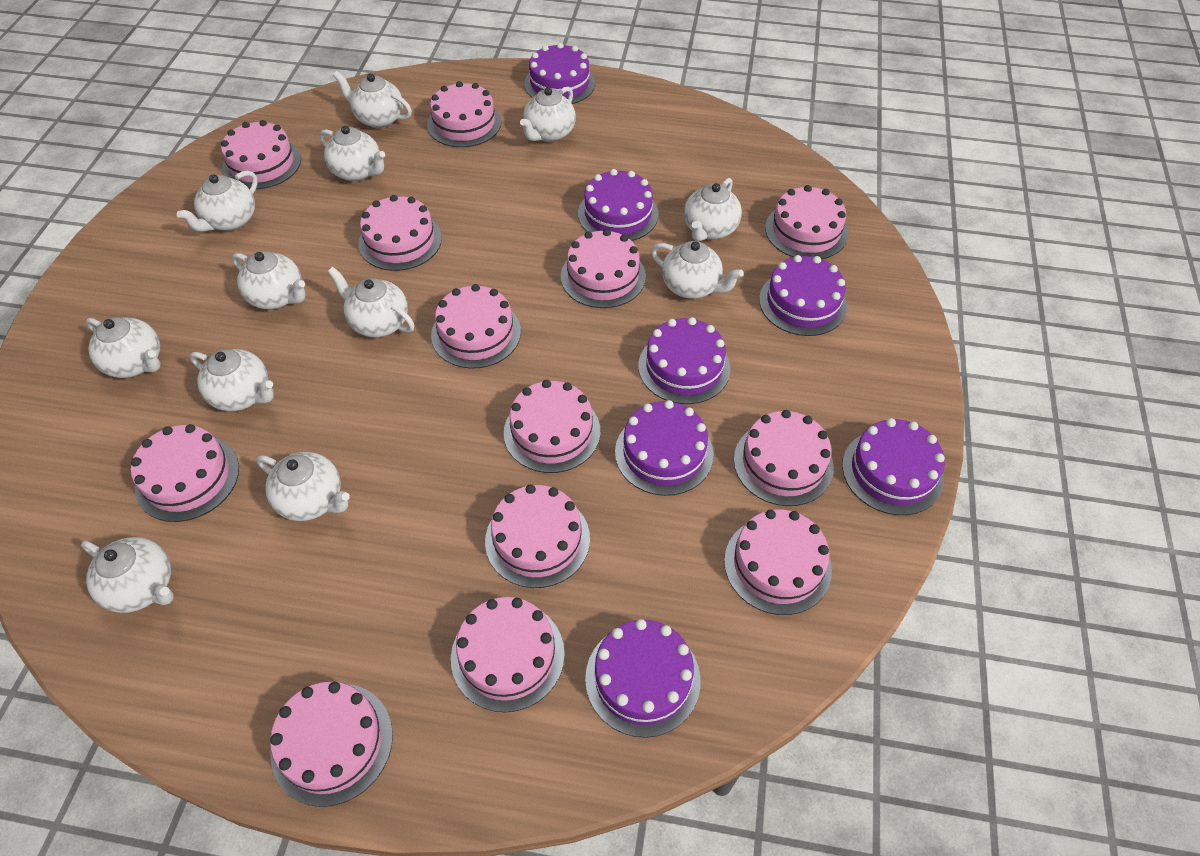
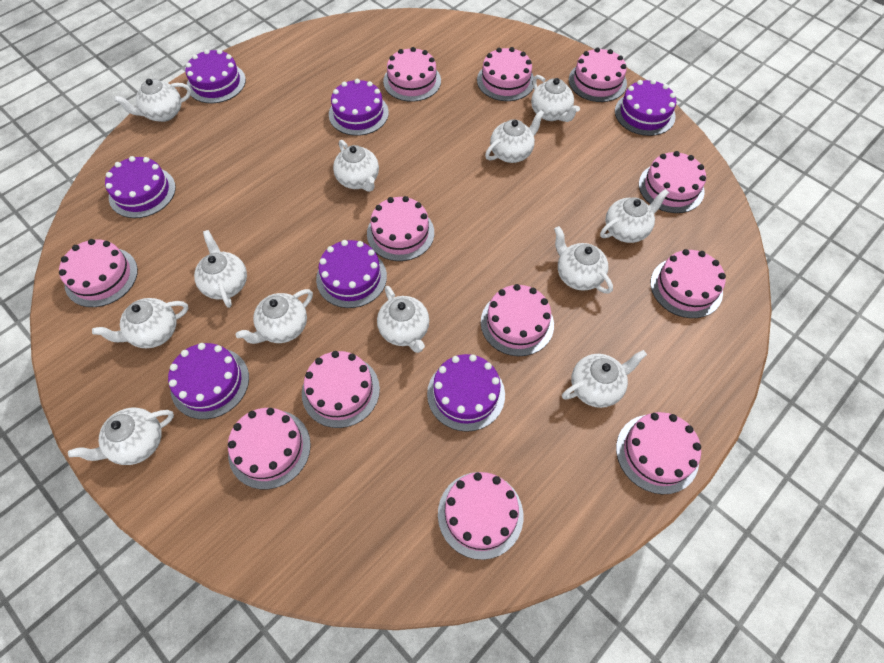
pink cake: 13 -> 12

